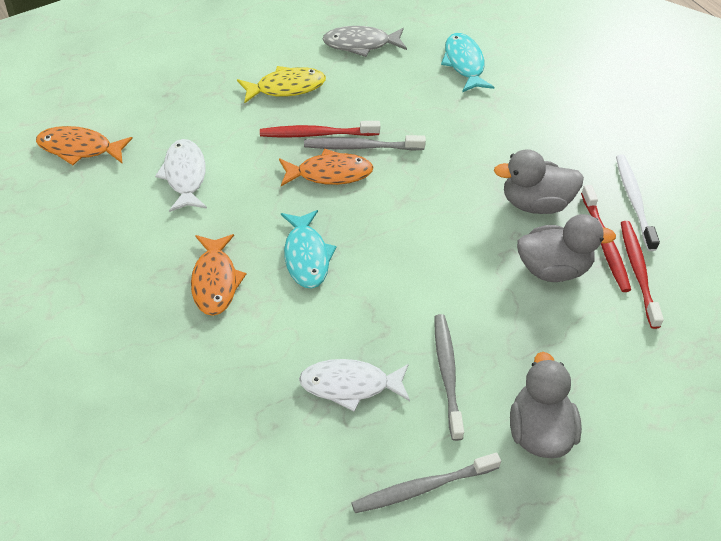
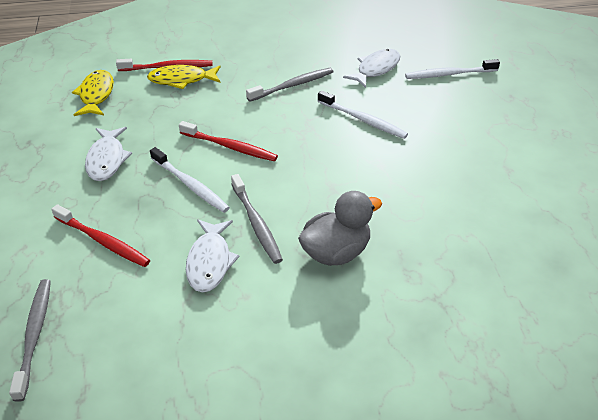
grey duck: 3 -> 1
grey fish: 1 -> 0
orange fish: 3 -> 0
turquoise fish: 2 -> 0
white fish: 2 -> 3
white toothbrush: 1 -> 3
yellow fish: 1 -> 2

